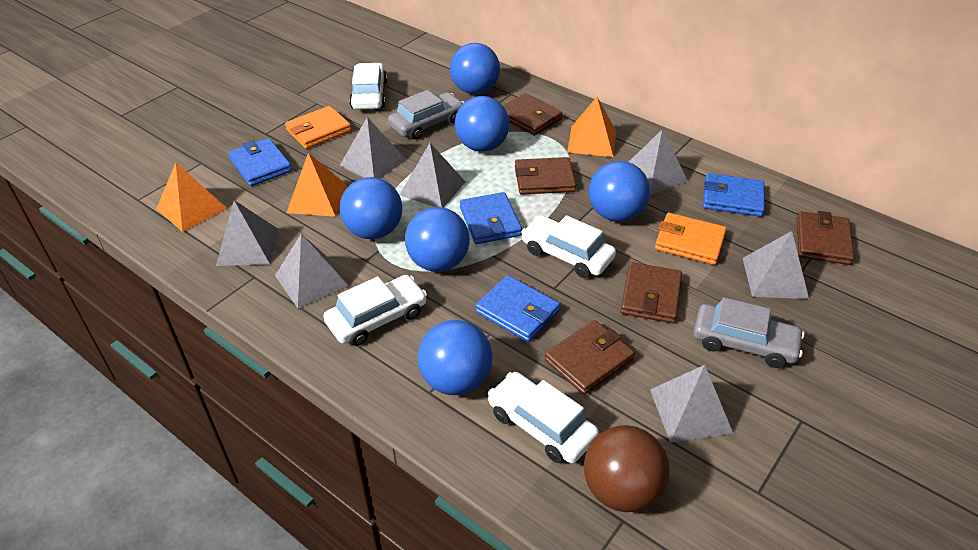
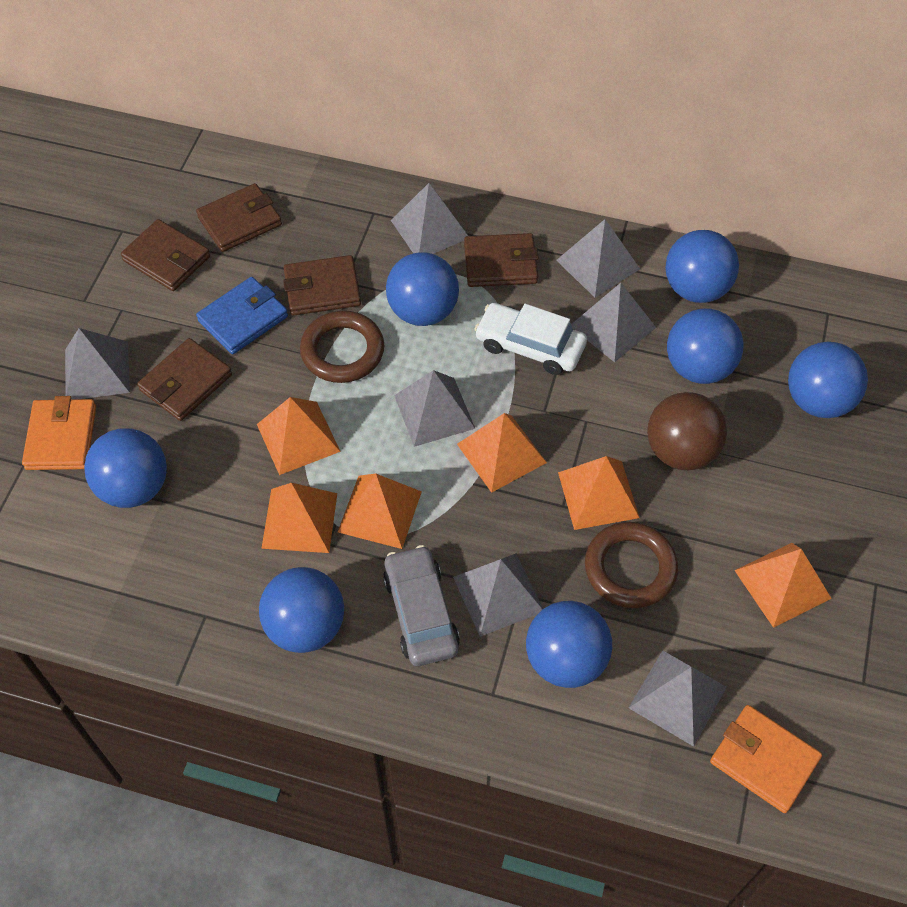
blue ball: 6 -> 7
blue wallet: 4 -> 1
brown ring: 0 -> 2
grey car: 2 -> 1
orange pyramid: 3 -> 6
white car: 4 -> 1

